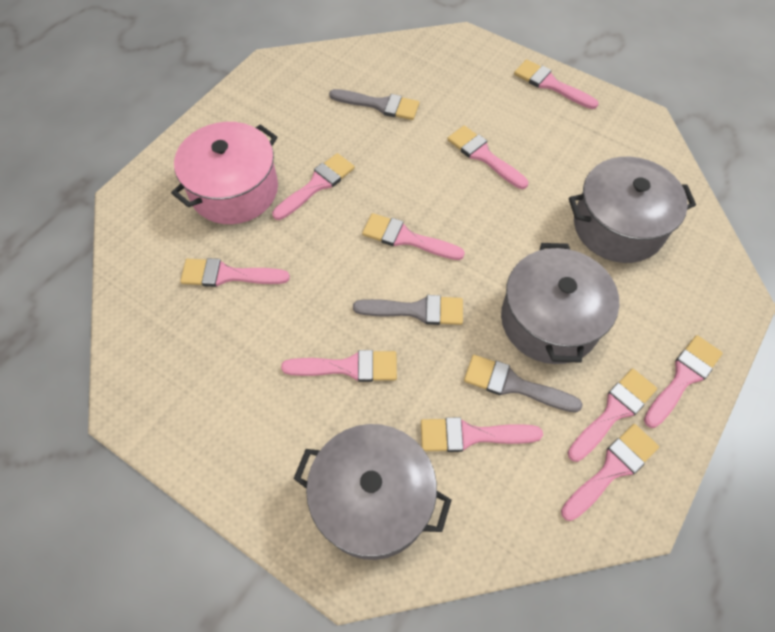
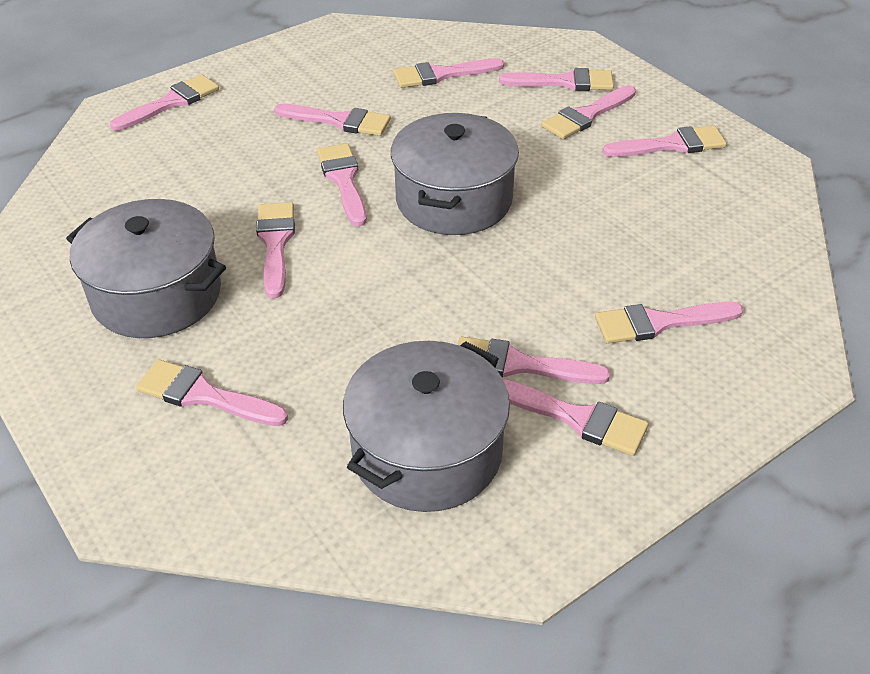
grey brush: 3 -> 0
pink brush: 10 -> 12
pink pot: 1 -> 0

